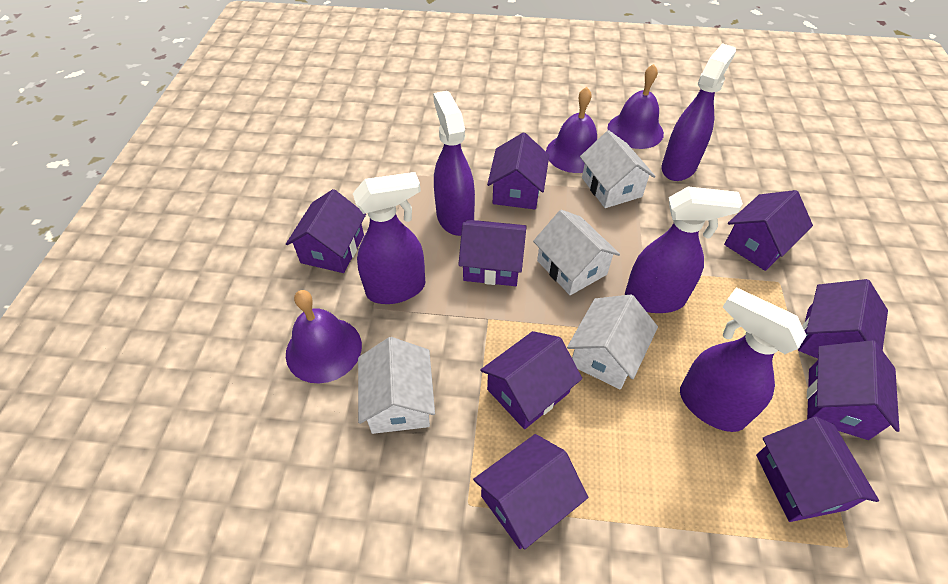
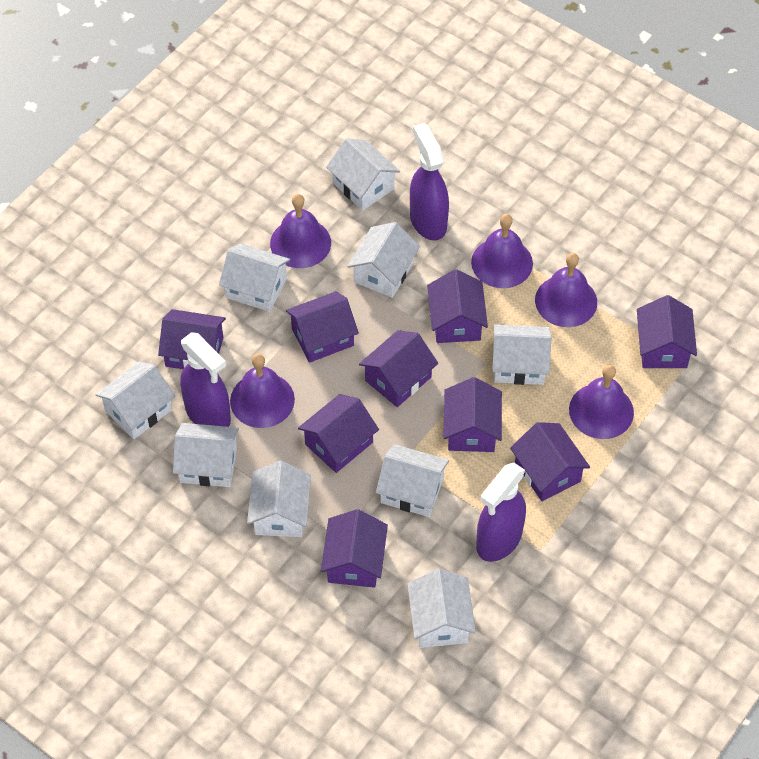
purple bell: 3 -> 5
purple spray bottle: 5 -> 3
white house: 4 -> 9

